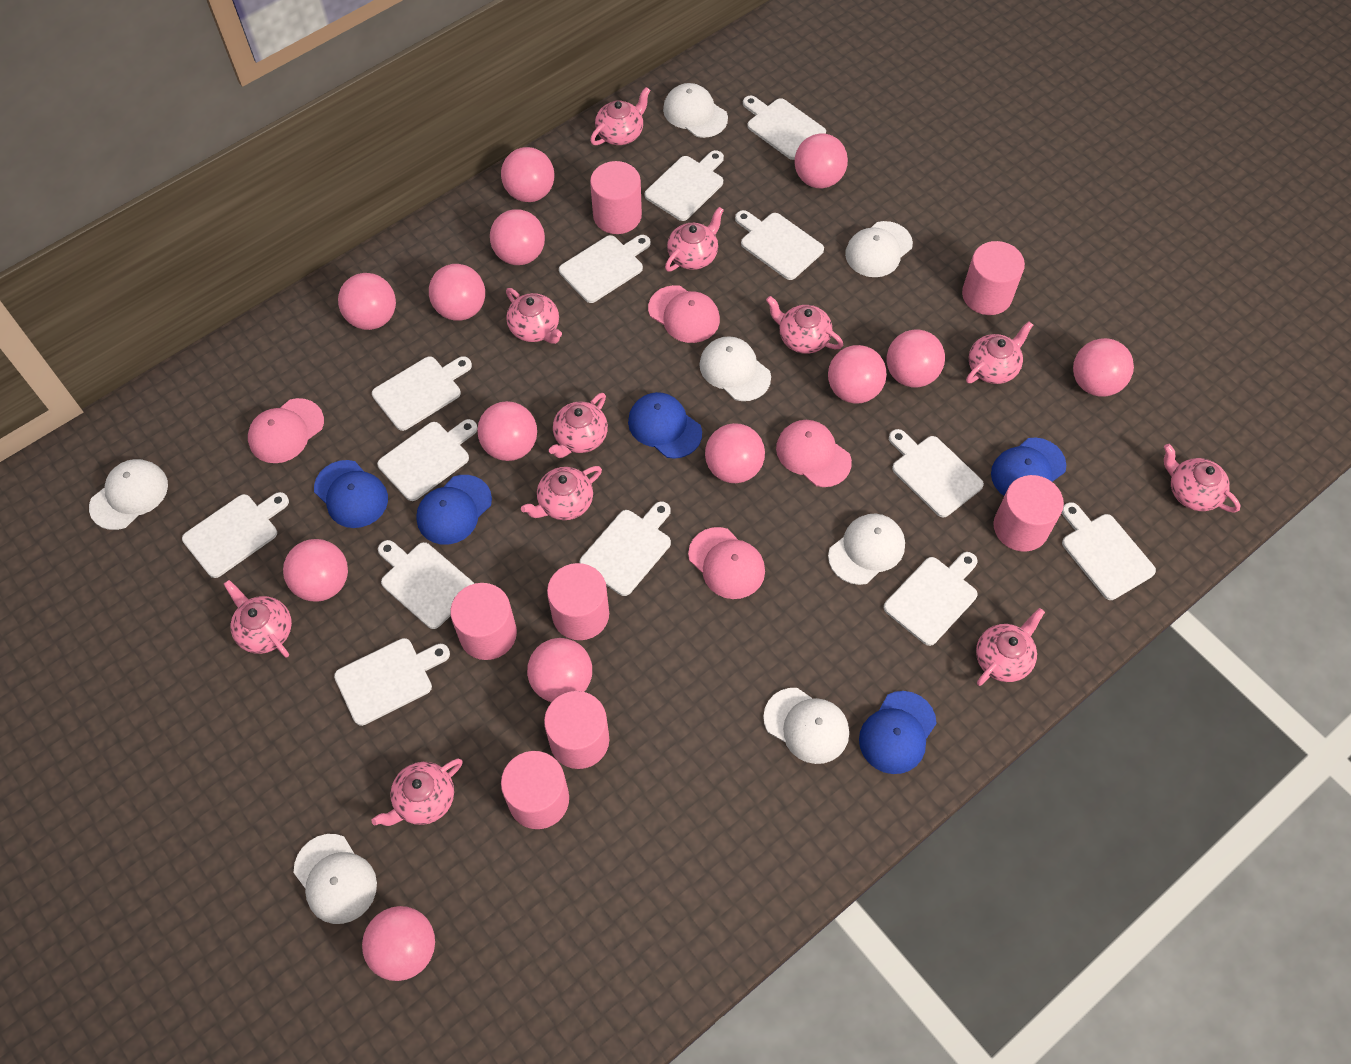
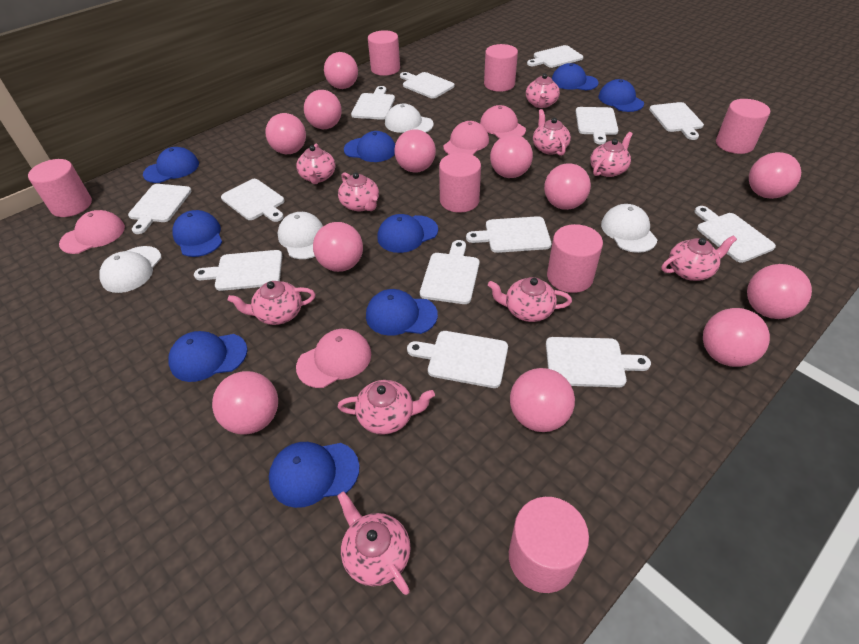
blue cap: 5 -> 9
pink ball: 13 -> 12
pink teapot: 11 -> 10
white cap: 7 -> 4

